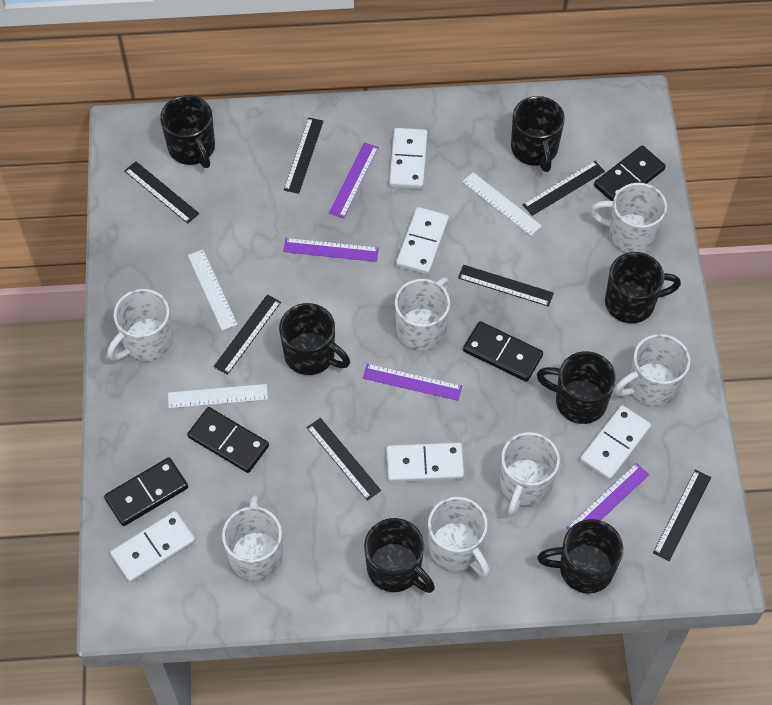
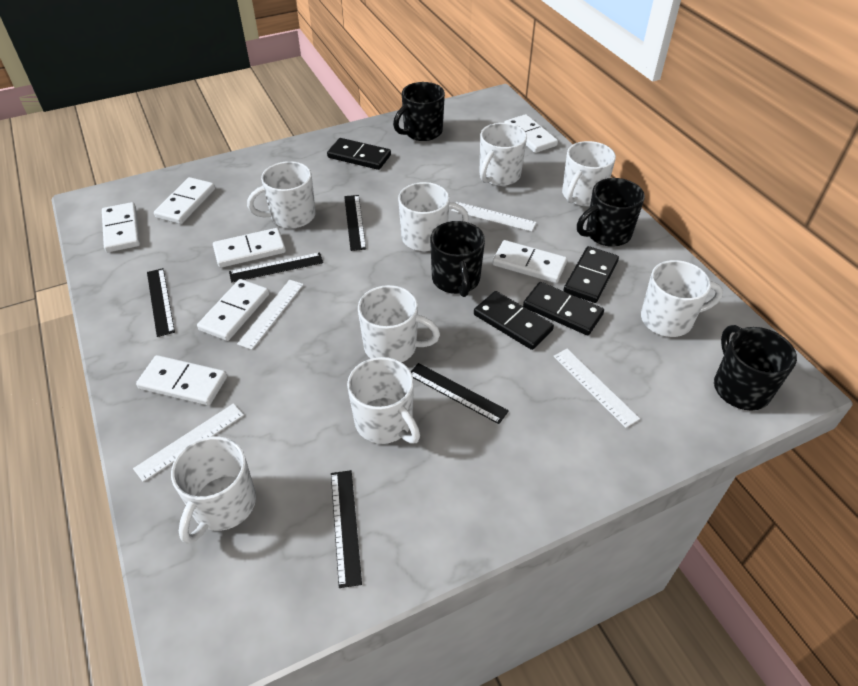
black mug: 7 -> 4
black ruler: 7 -> 5
purple ruler: 4 -> 0
white domino: 5 -> 7
white mug: 7 -> 8
white ruler: 3 -> 4

